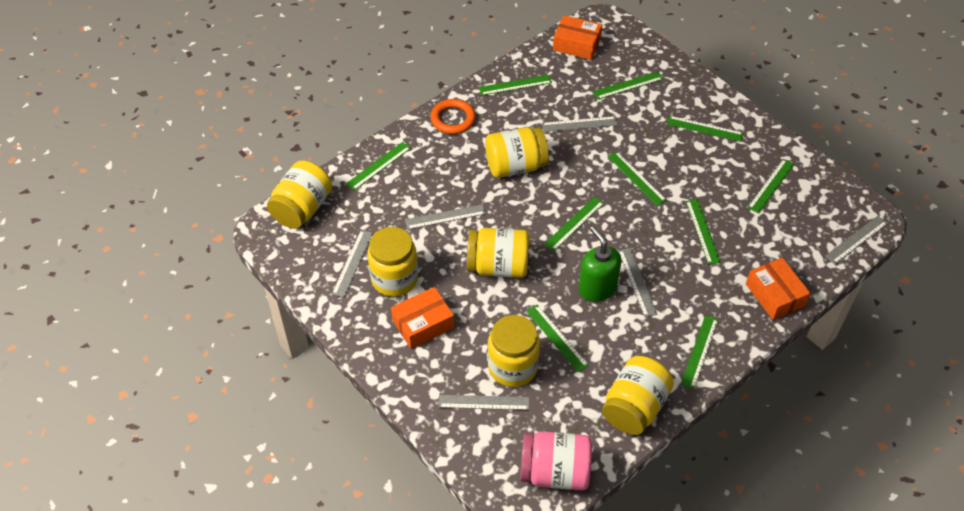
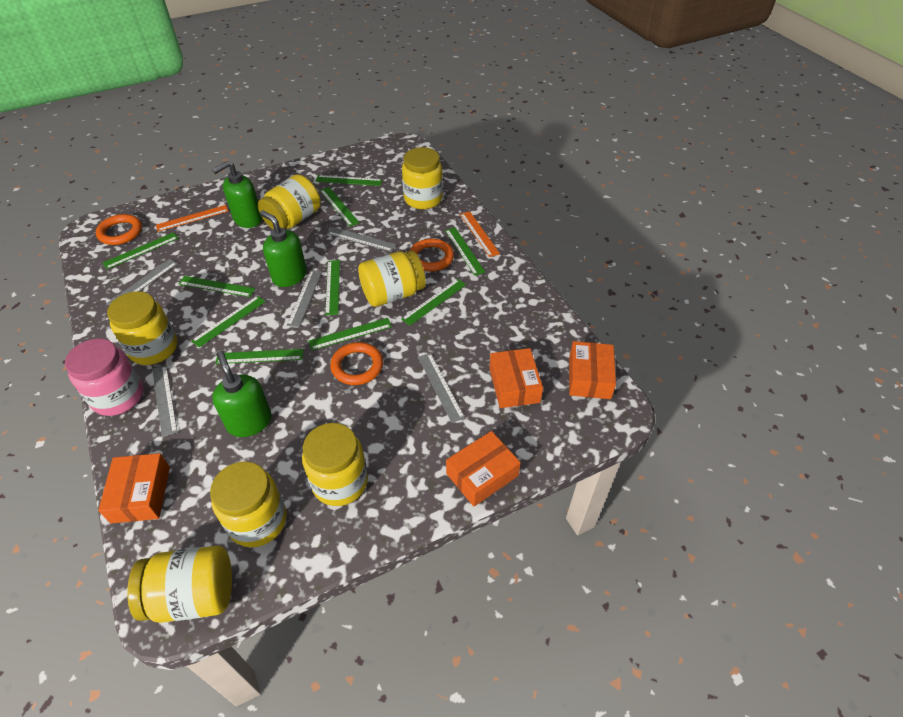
green soap dispenser: 1 -> 3
grey ruler: 6 -> 5
orange box: 3 -> 4
orange ring: 1 -> 3
orange ruler: 0 -> 2
yellow jar: 6 -> 7

